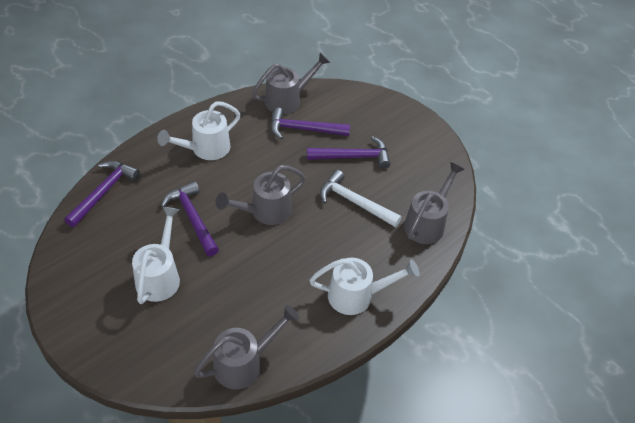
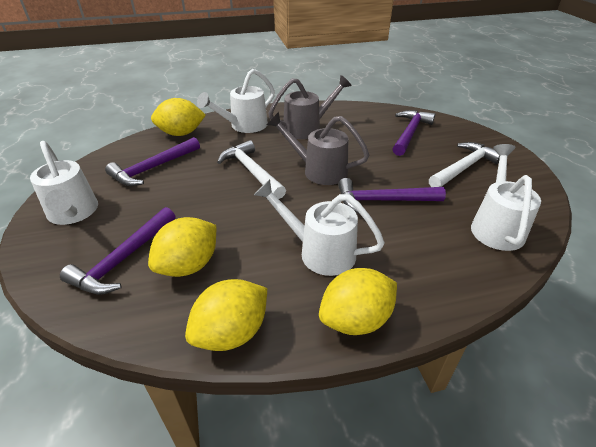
grey watering can: 4 -> 2
white hammer: 1 -> 2
white watering can: 3 -> 4
yellow lemon: 0 -> 4

